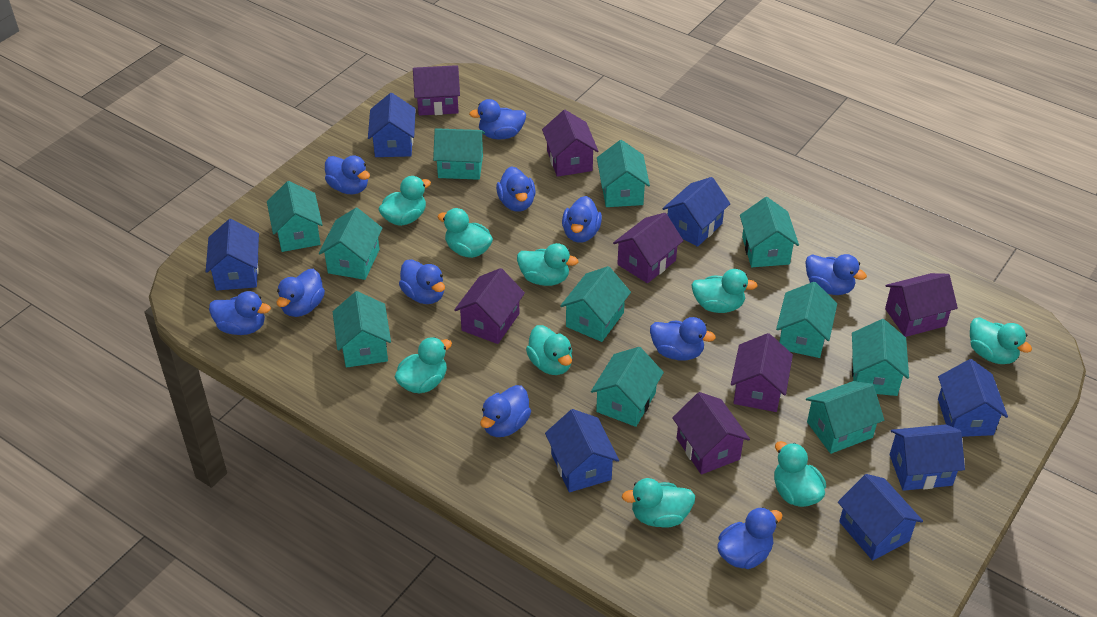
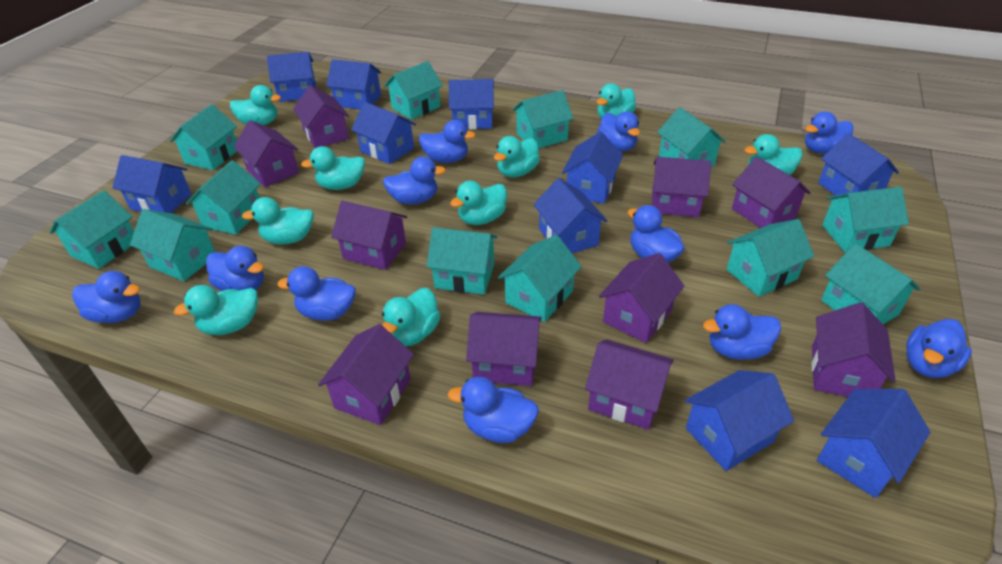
blue house: 7 -> 10
purple house: 7 -> 10
turquoise house: 11 -> 12

